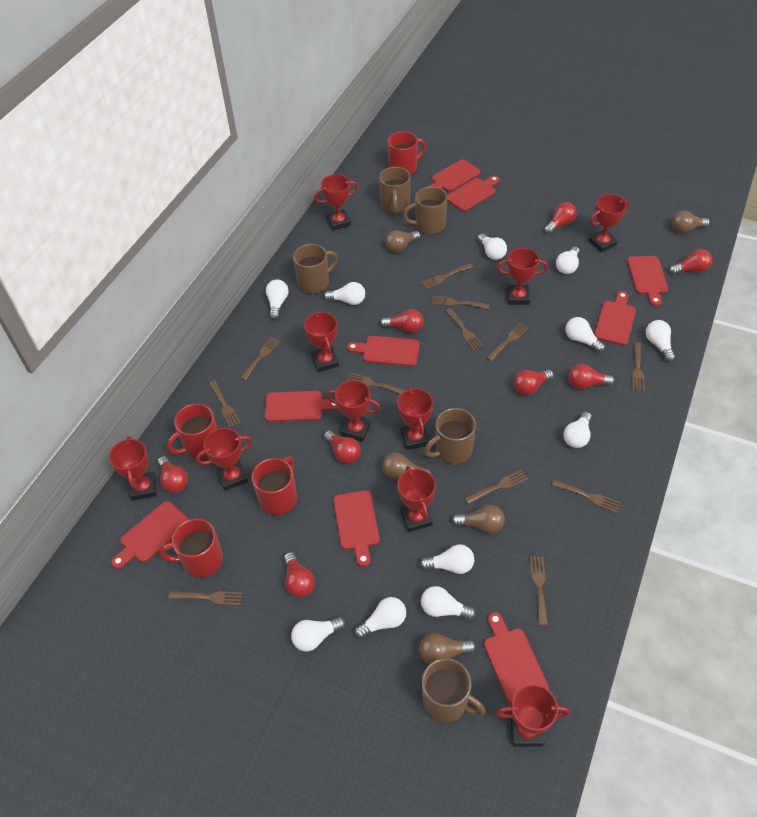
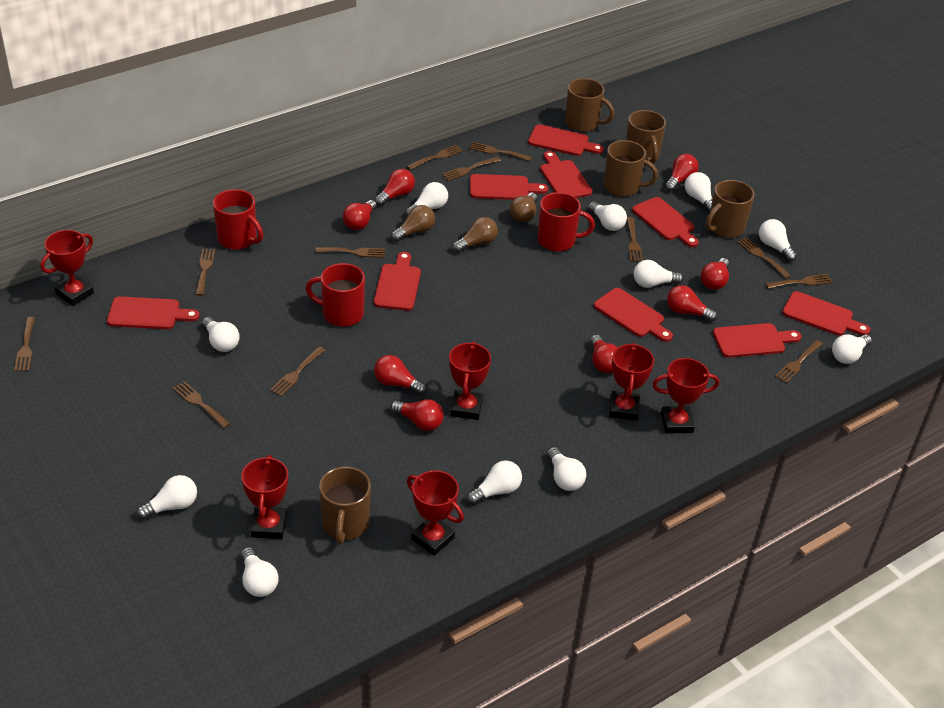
brown light bulb: 5 -> 3
red mug: 4 -> 3
red trophy: 10 -> 6

